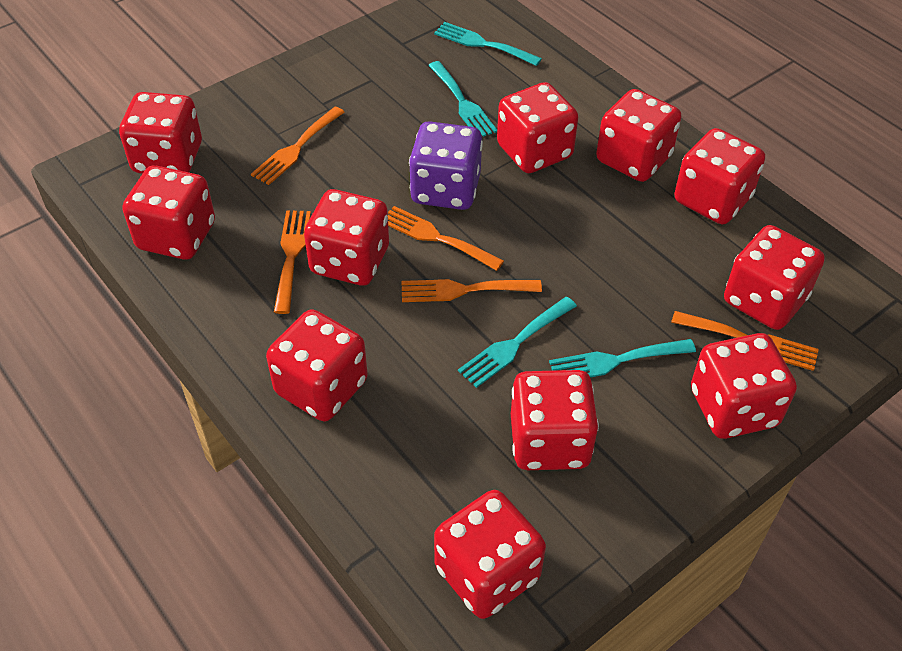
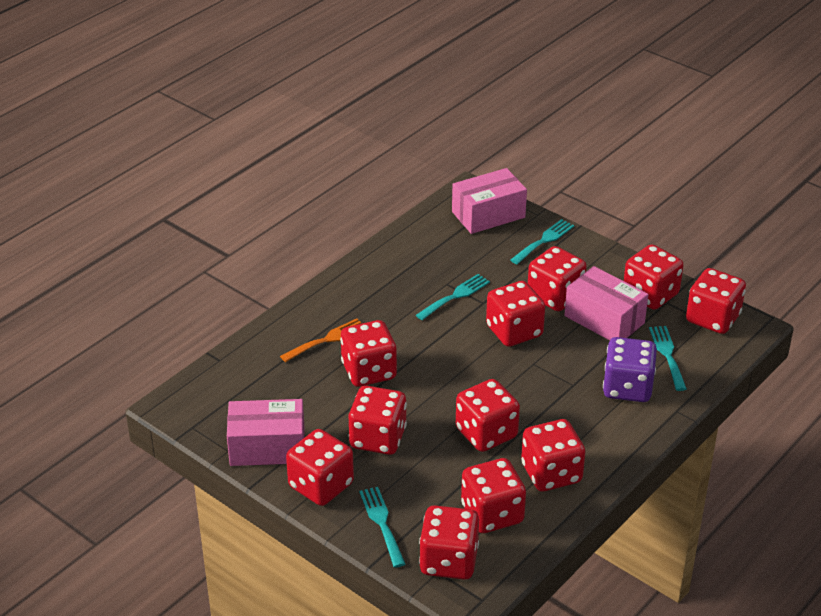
orange fork: 5 -> 1
pink box: 0 -> 3

